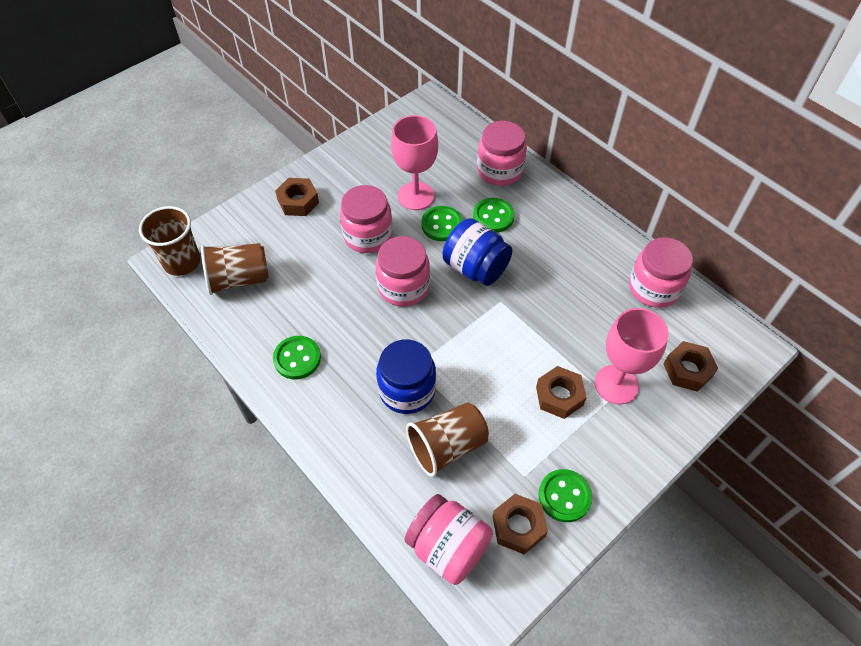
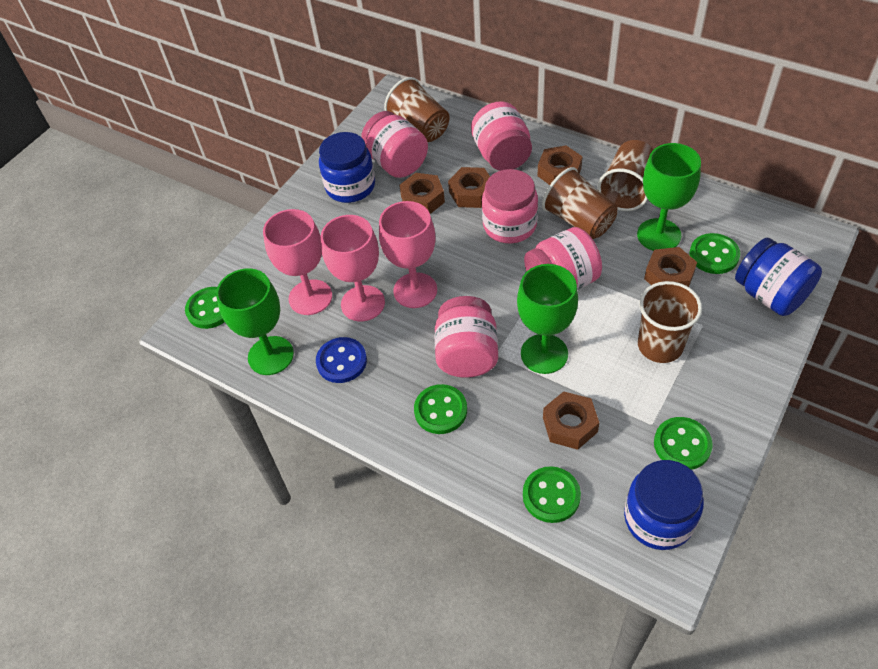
blue button: 0 -> 1
blue jar: 2 -> 3
brown cup: 3 -> 4
brown nut: 4 -> 5
green button: 4 -> 5
green goblet: 0 -> 3
pink goblet: 2 -> 3

